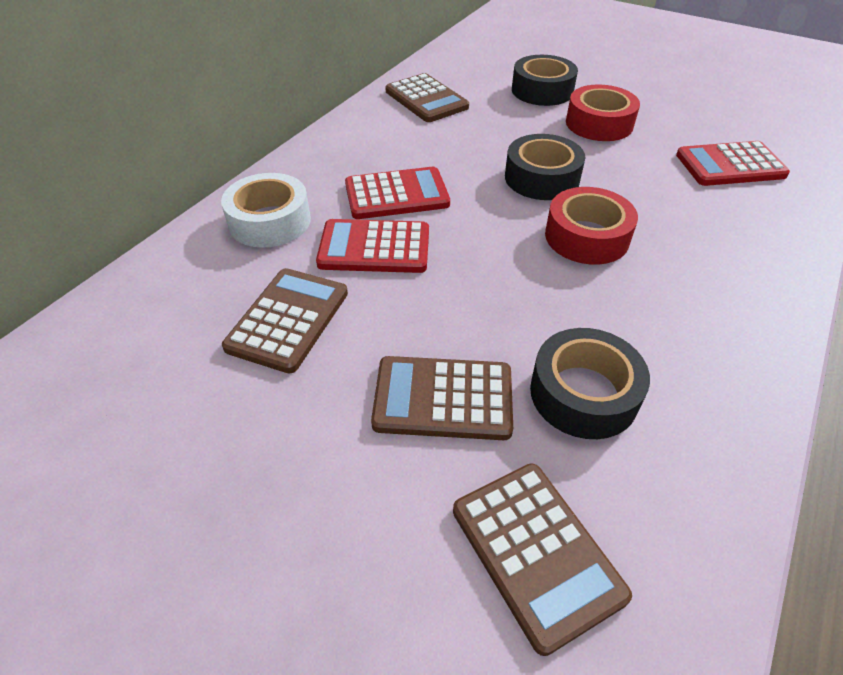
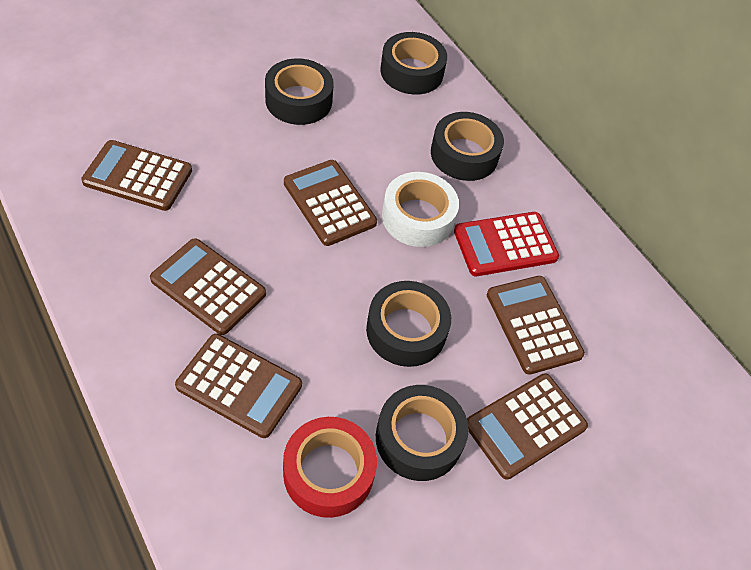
black tape: 3 -> 5
brown calculator: 4 -> 6
red calculator: 3 -> 1
red tape: 2 -> 1

